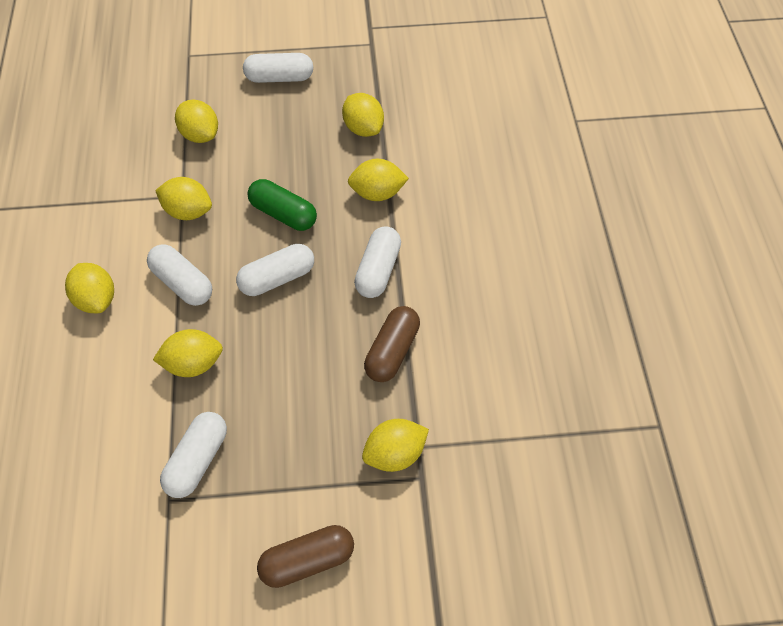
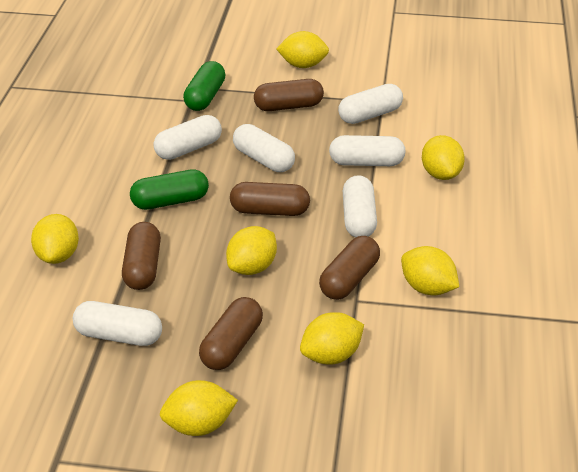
brown capsule: 2 -> 5
green capsule: 1 -> 2
white capsule: 5 -> 6

